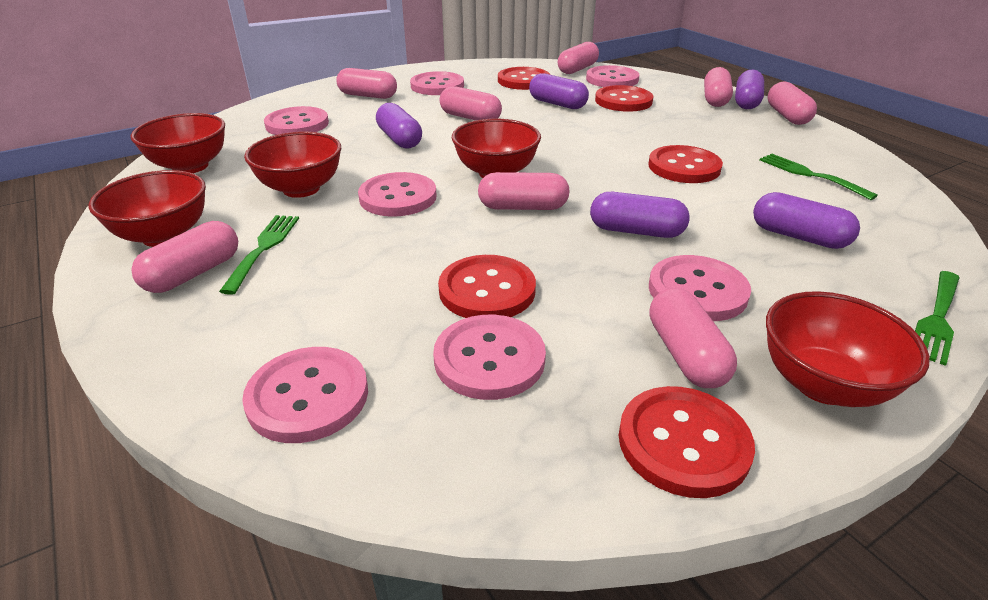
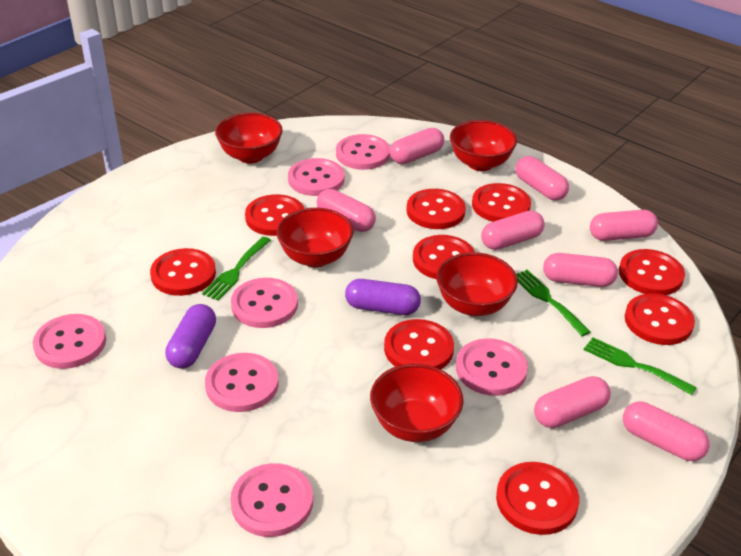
purple capsule: 5 -> 2
red button: 5 -> 9

